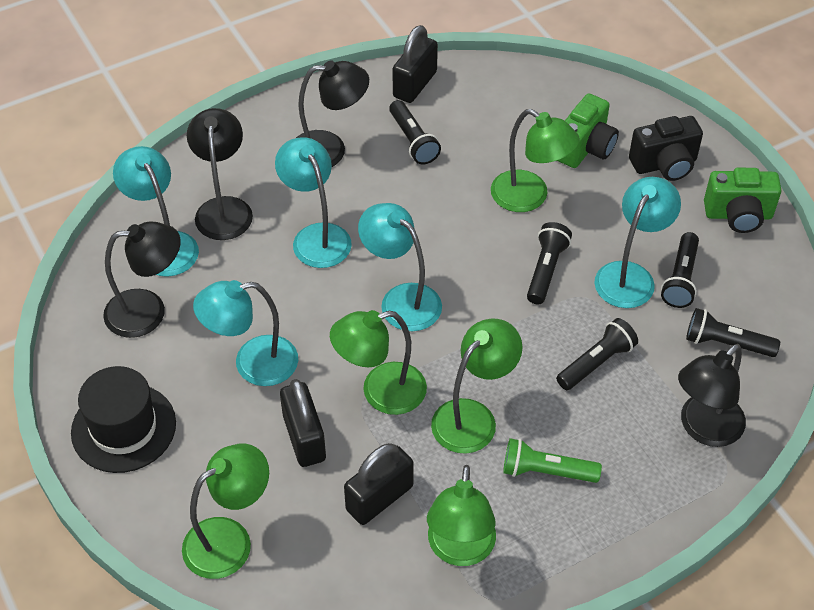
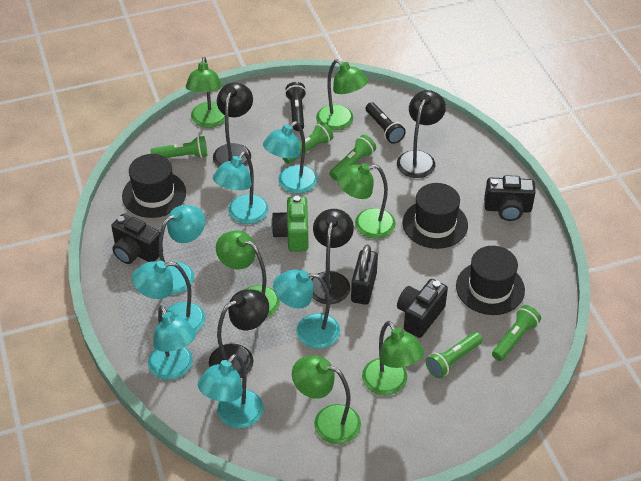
black camera: 1 -> 3
black flashlight: 5 -> 2
black hat: 1 -> 3
black padlock: 3 -> 1
green camera: 2 -> 1
green flashlight: 1 -> 5
green lamp: 5 -> 6
turquoise lamp: 5 -> 7

